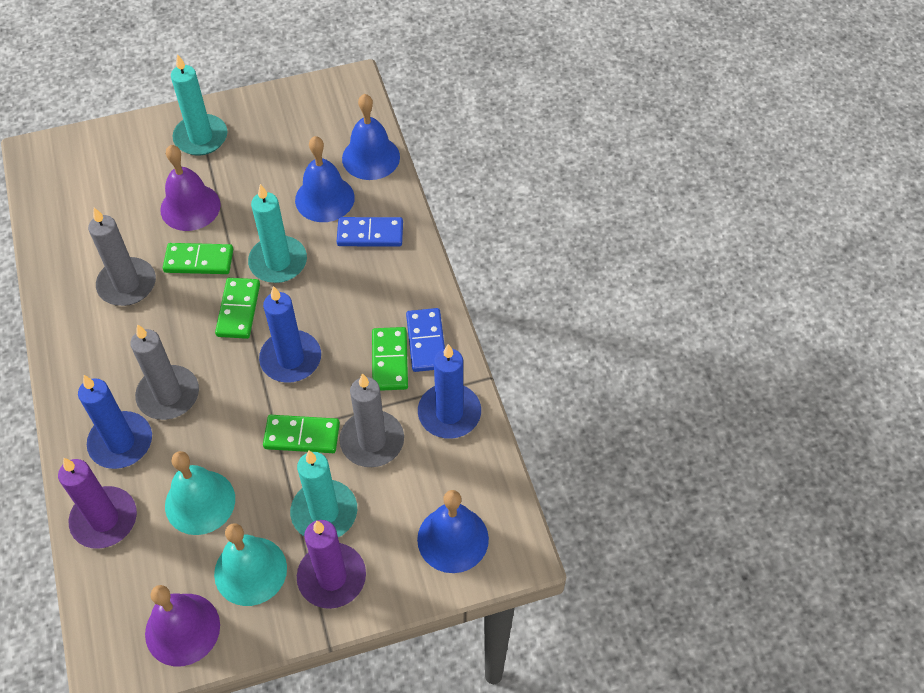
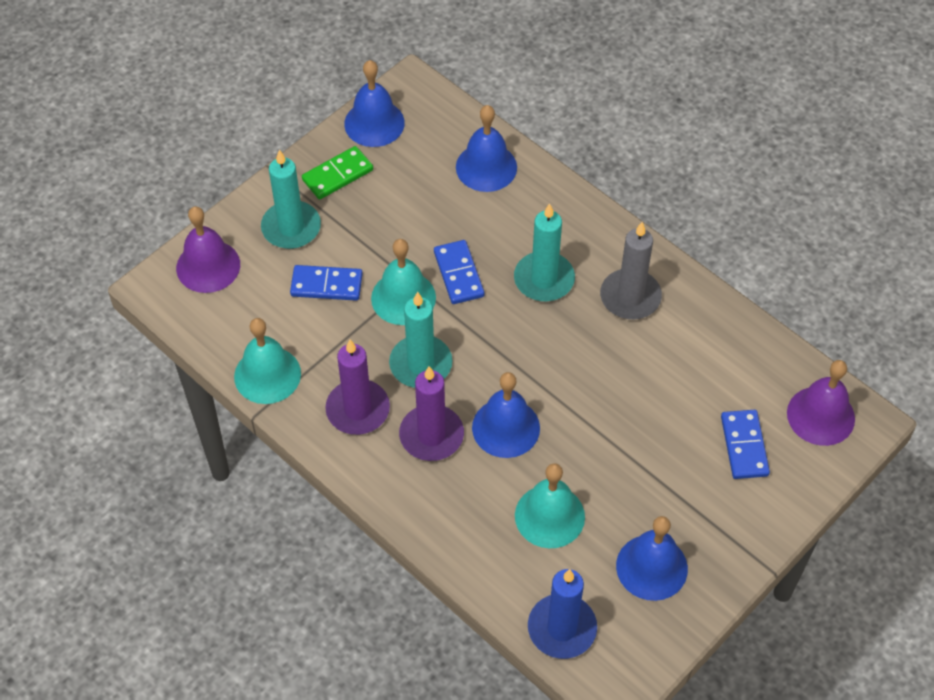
blue bell: 3 -> 4
blue candle: 3 -> 1
blue domino: 2 -> 3
green domino: 4 -> 1
grey candle: 3 -> 1
turquoise bell: 2 -> 3

